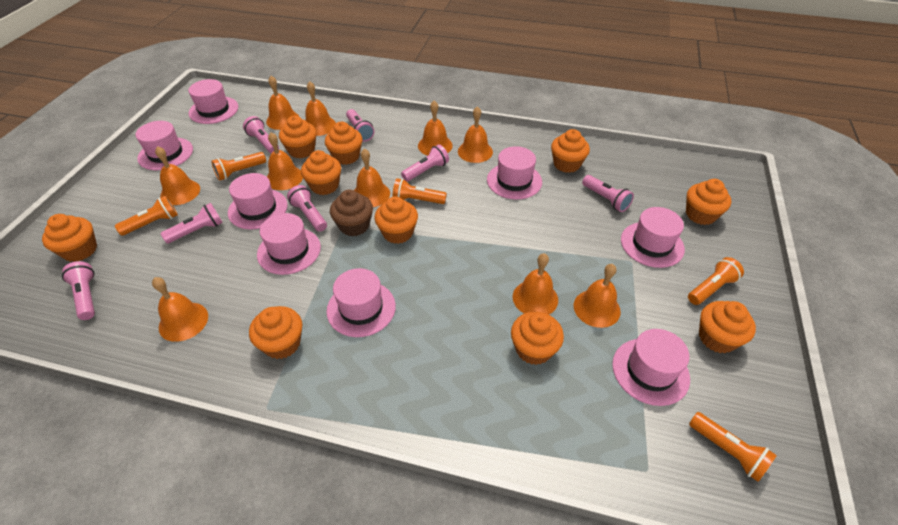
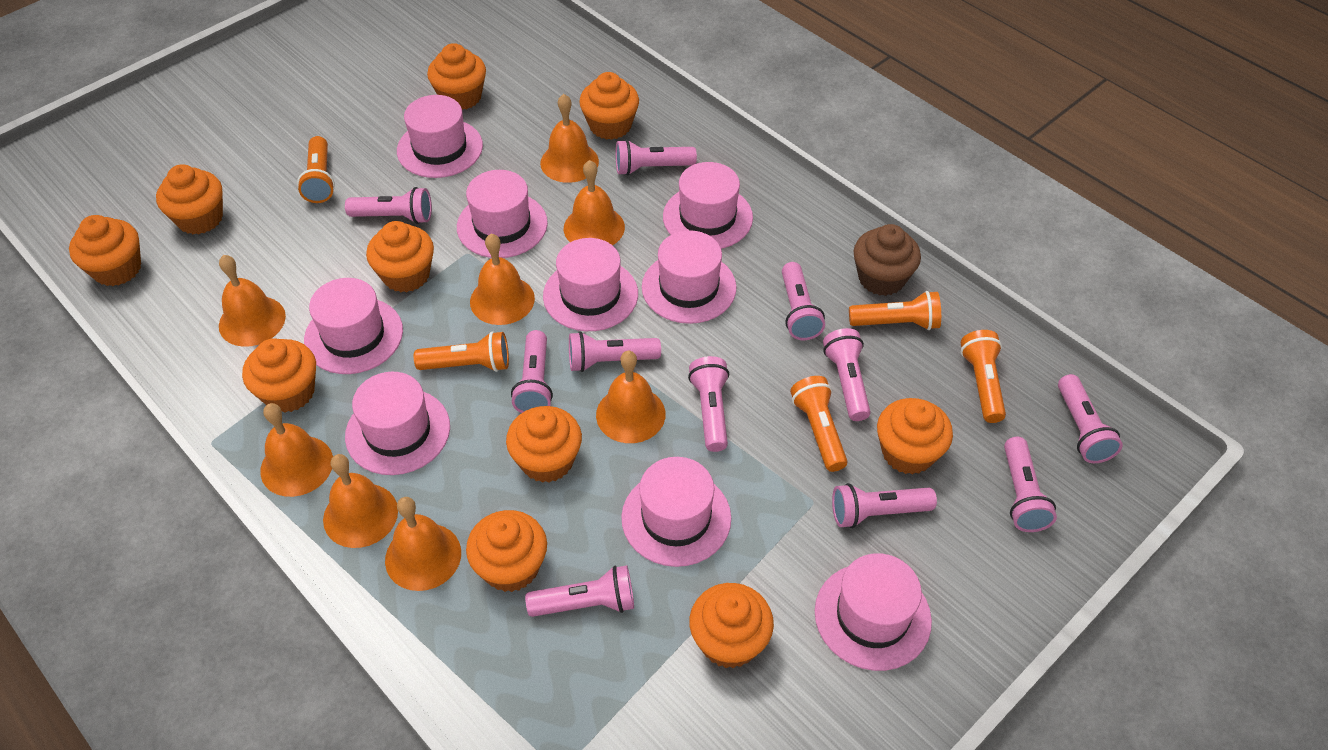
orange bell: 10 -> 8
pink flashlight: 7 -> 11
pink hat: 8 -> 9

